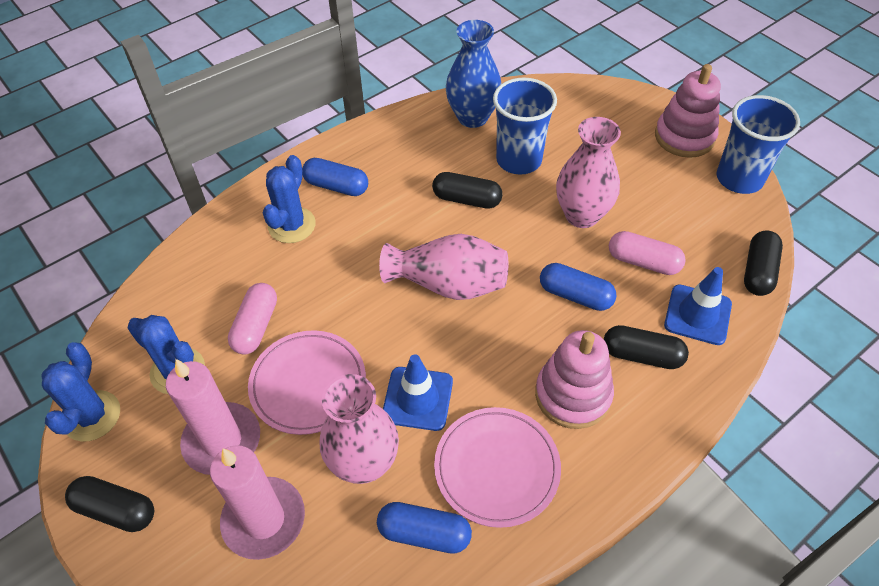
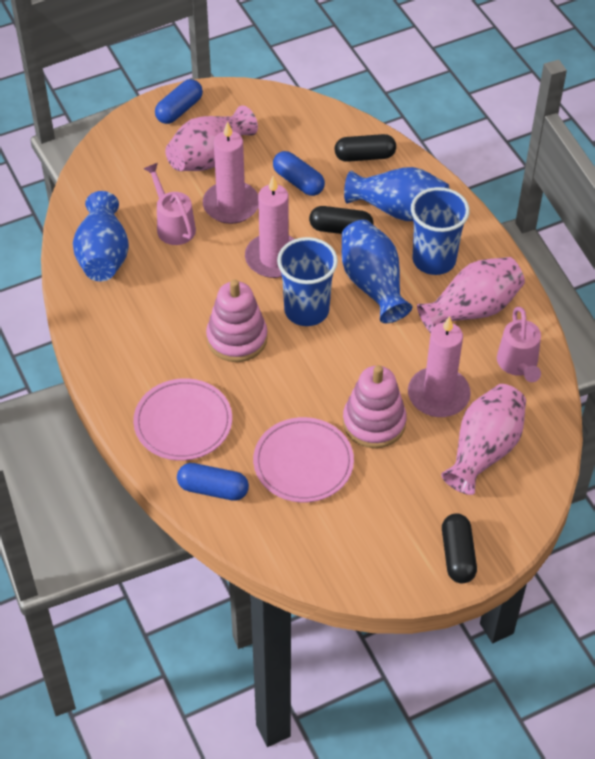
black capsule: 4 -> 3
blue cactus: 3 -> 0
blue traffic cone: 2 -> 0
blue vase: 1 -> 3
pink candle: 2 -> 3
pink capsule: 2 -> 0
pink watering can: 0 -> 2

